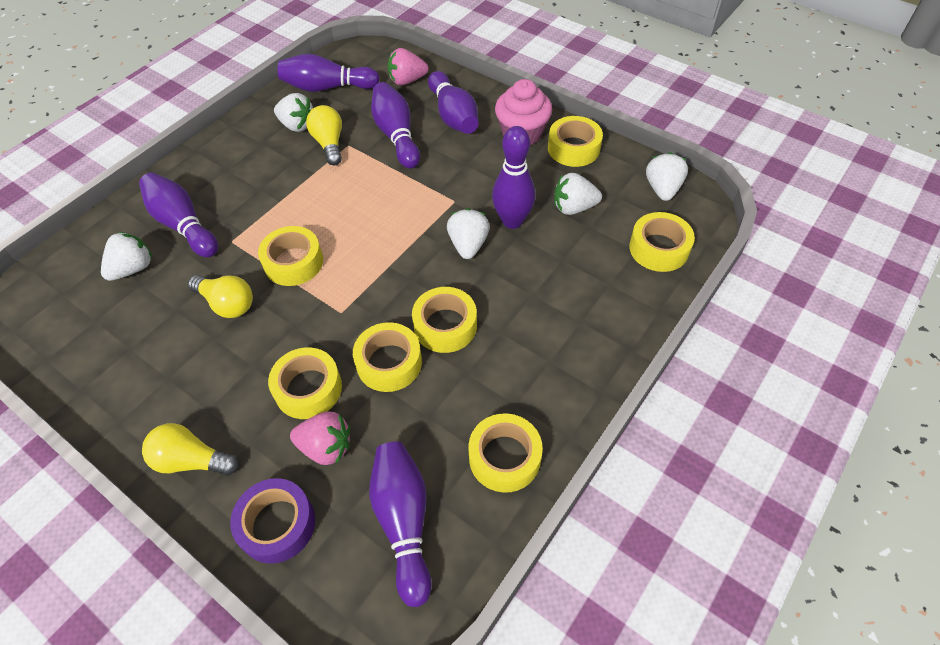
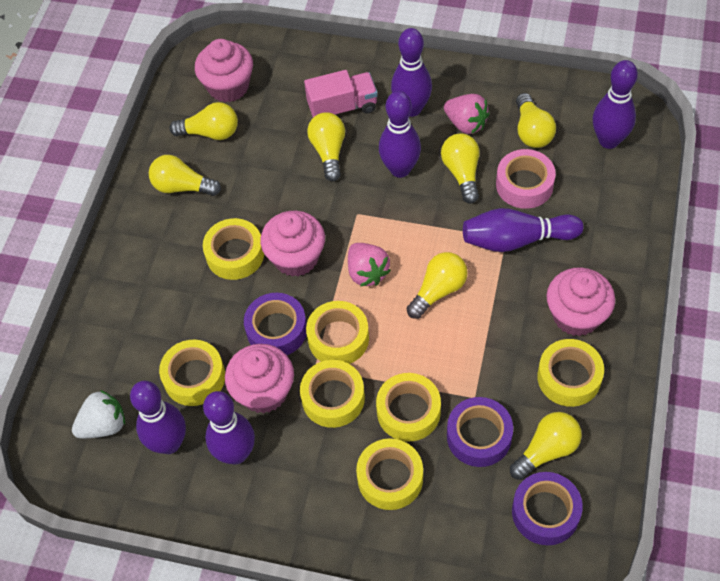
pink cupcake: 1 -> 4
pink tape: 0 -> 1
pink truck: 0 -> 1
purple tape: 1 -> 3
white strawberry: 5 -> 1
yellow light bulb: 3 -> 7

